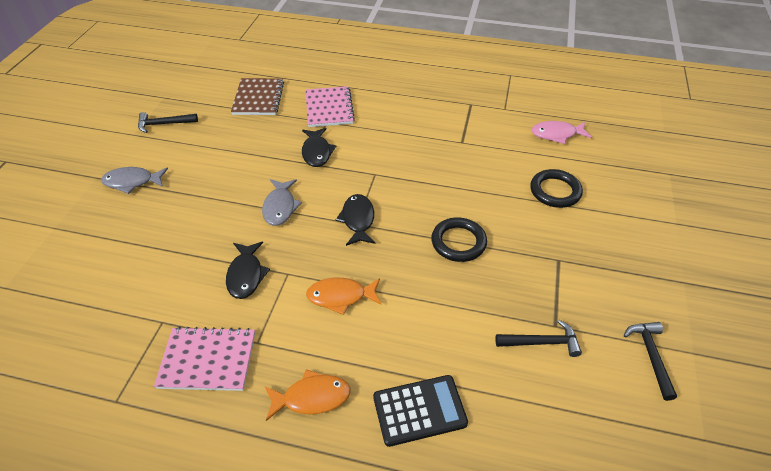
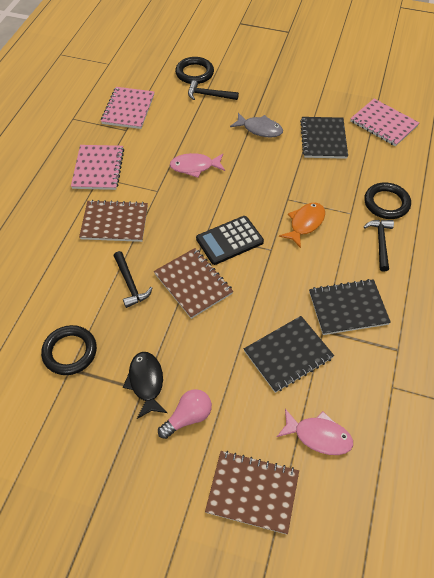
black fish: 3 -> 1
black notebook: 0 -> 3
black ring: 2 -> 3
brown notebook: 1 -> 3
grey fish: 2 -> 1
orange fish: 2 -> 1
pink fish: 1 -> 2
pink light bulb: 0 -> 1
pink notebook: 2 -> 3

